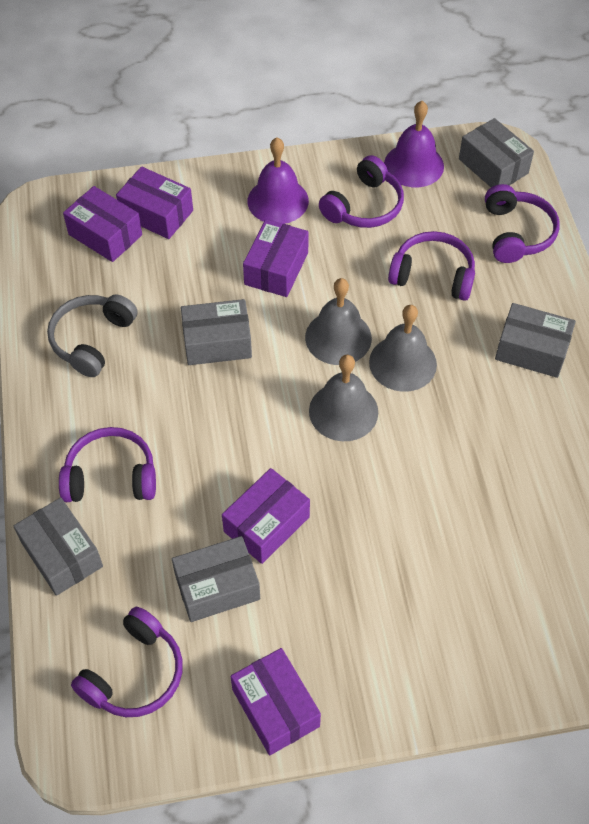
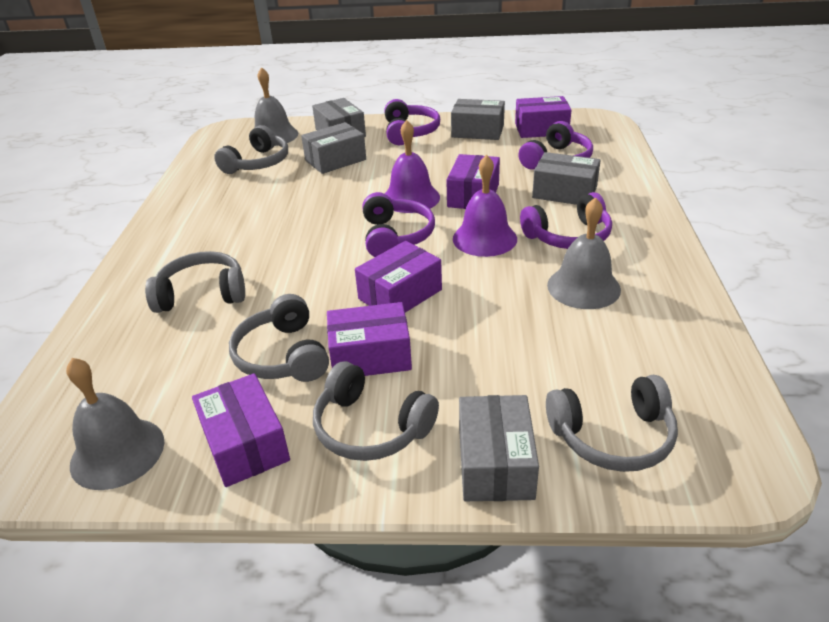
grey headphones: 1 -> 5
purple headphones: 5 -> 4

